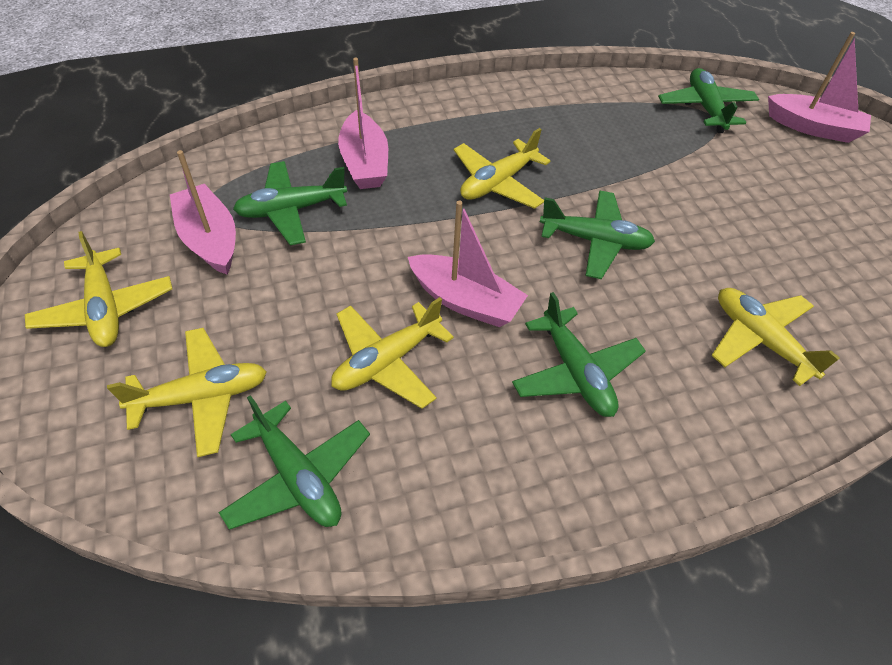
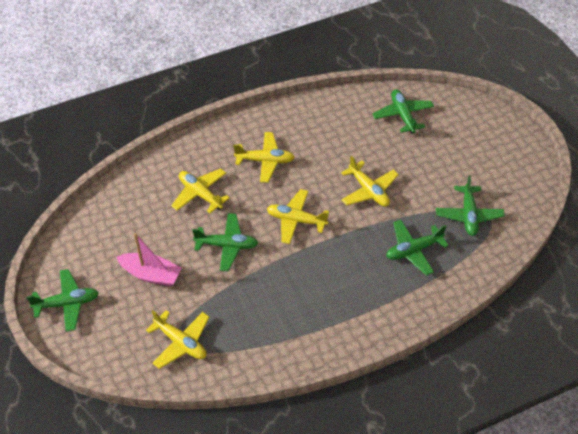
pink boat: 4 -> 1

